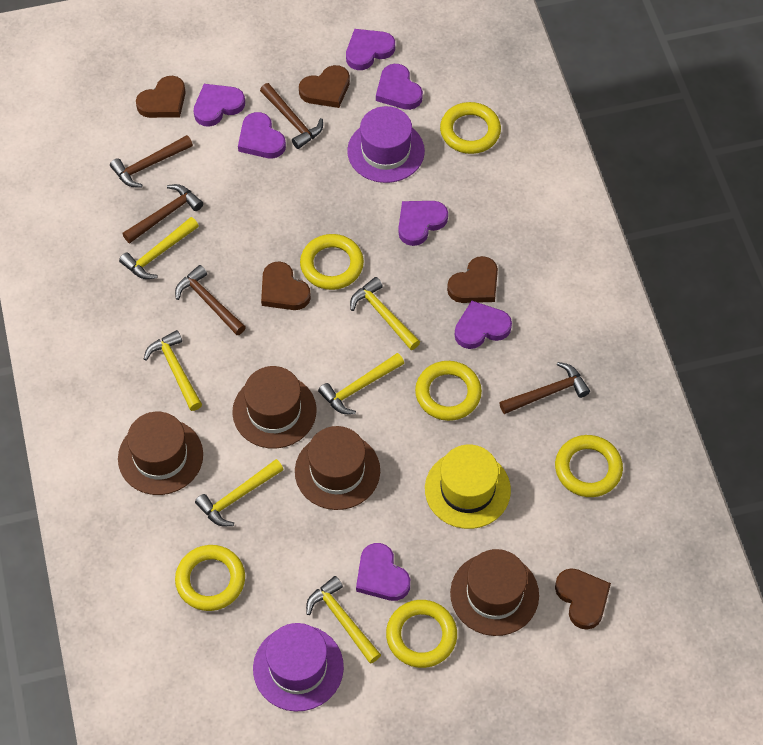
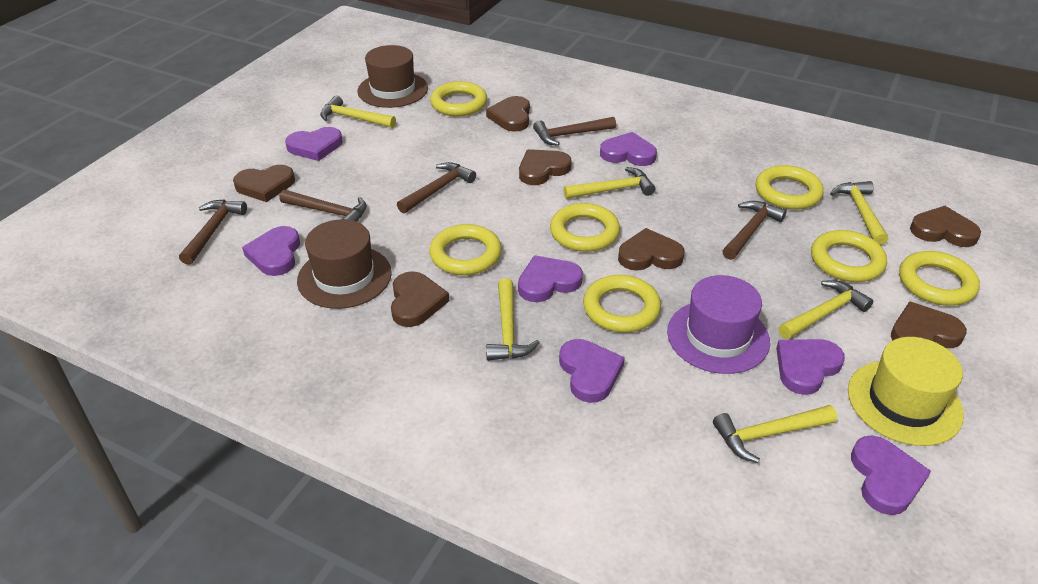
brown hat: 4 -> 2
brown heart: 5 -> 7
purple hat: 2 -> 1
yellow ring: 6 -> 7

